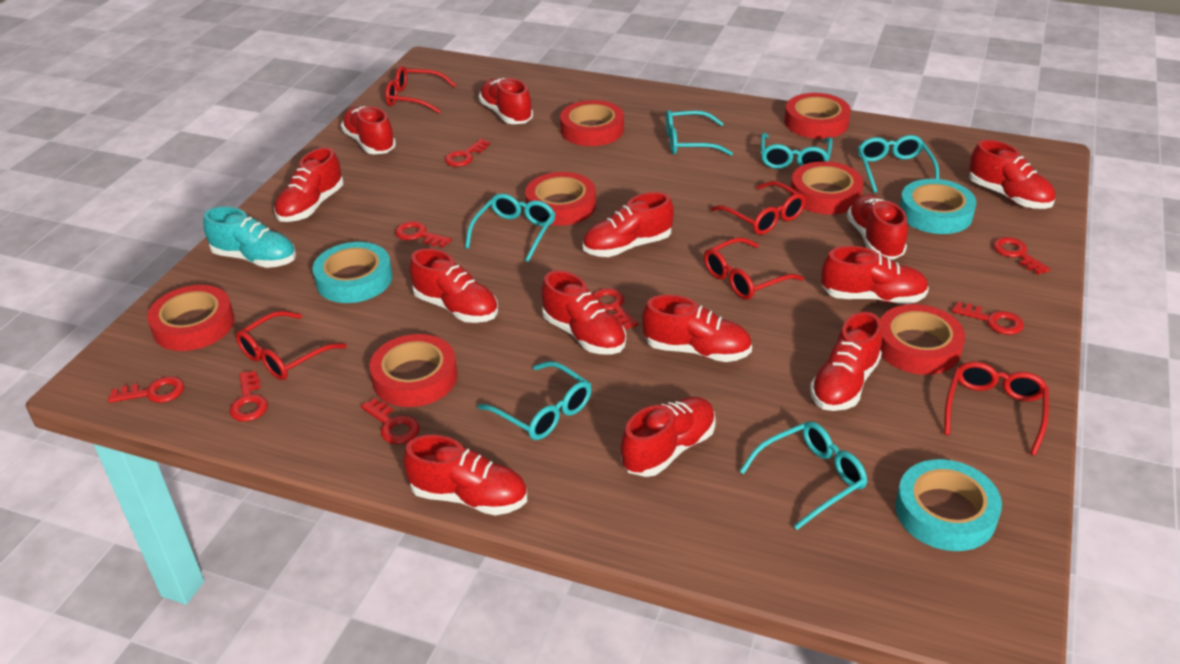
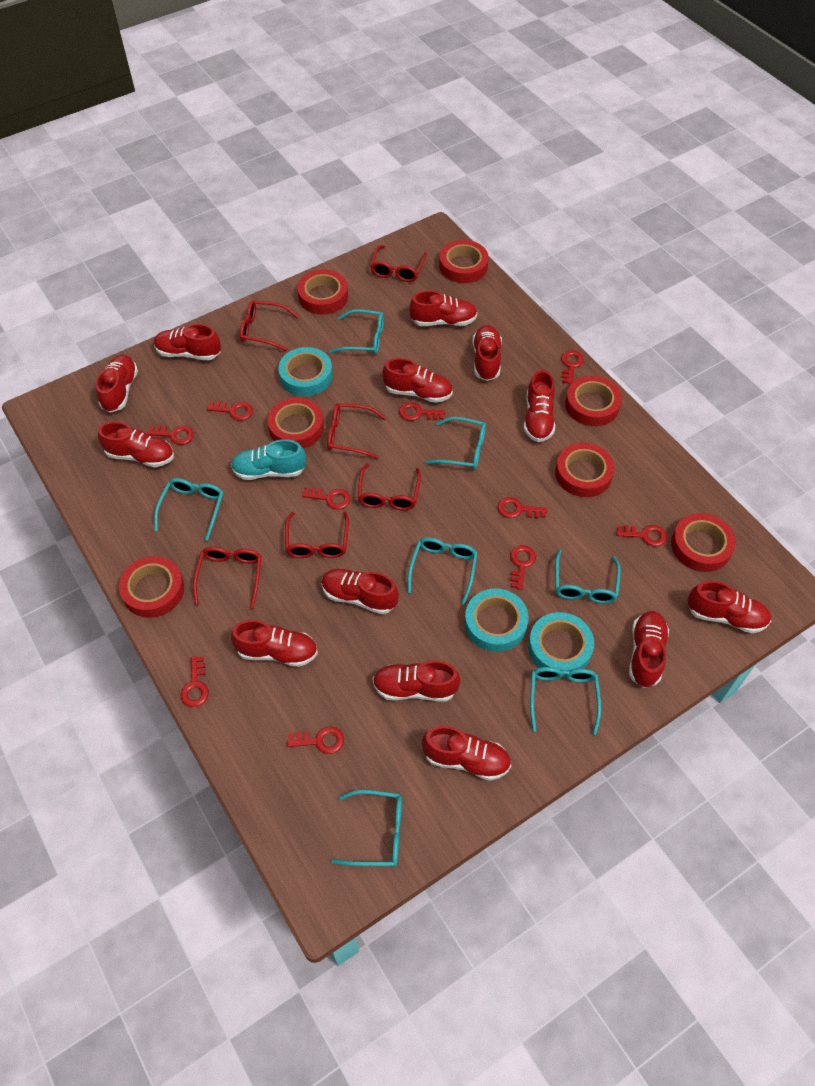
red glasses: 5 -> 6
red key: 8 -> 10
turquoise glasses: 6 -> 7

